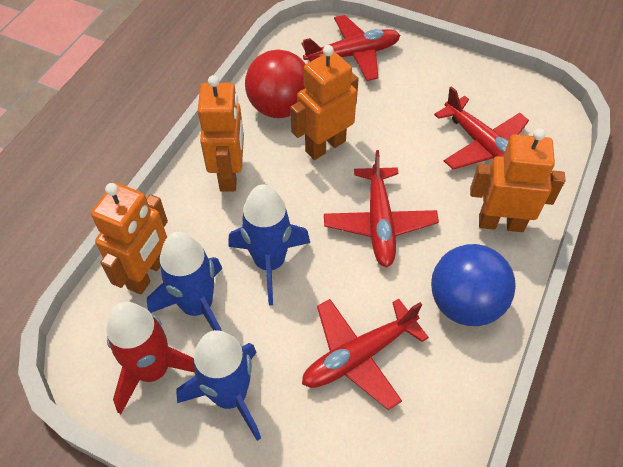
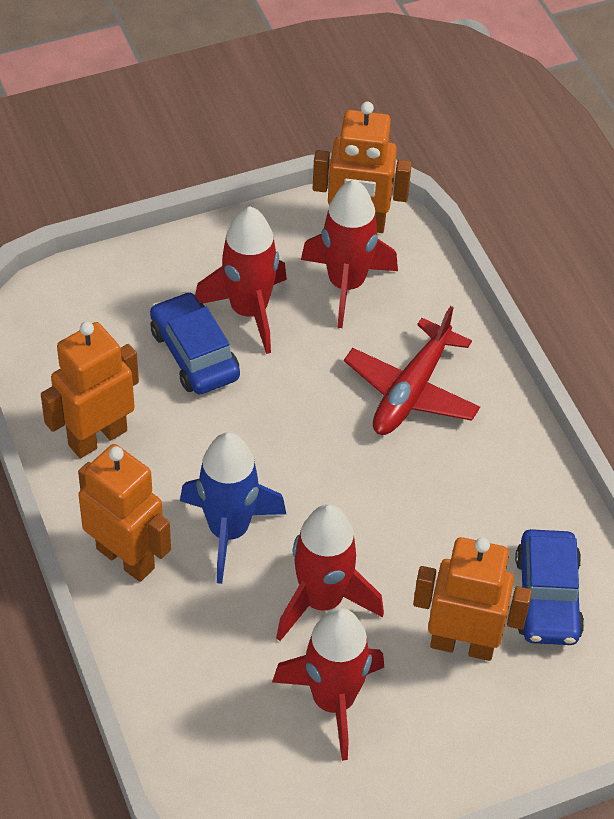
blue ball: 1 -> 0
blue car: 0 -> 2
blue rocket: 3 -> 1
red ball: 1 -> 0
red plane: 4 -> 1
red rocket: 1 -> 4

